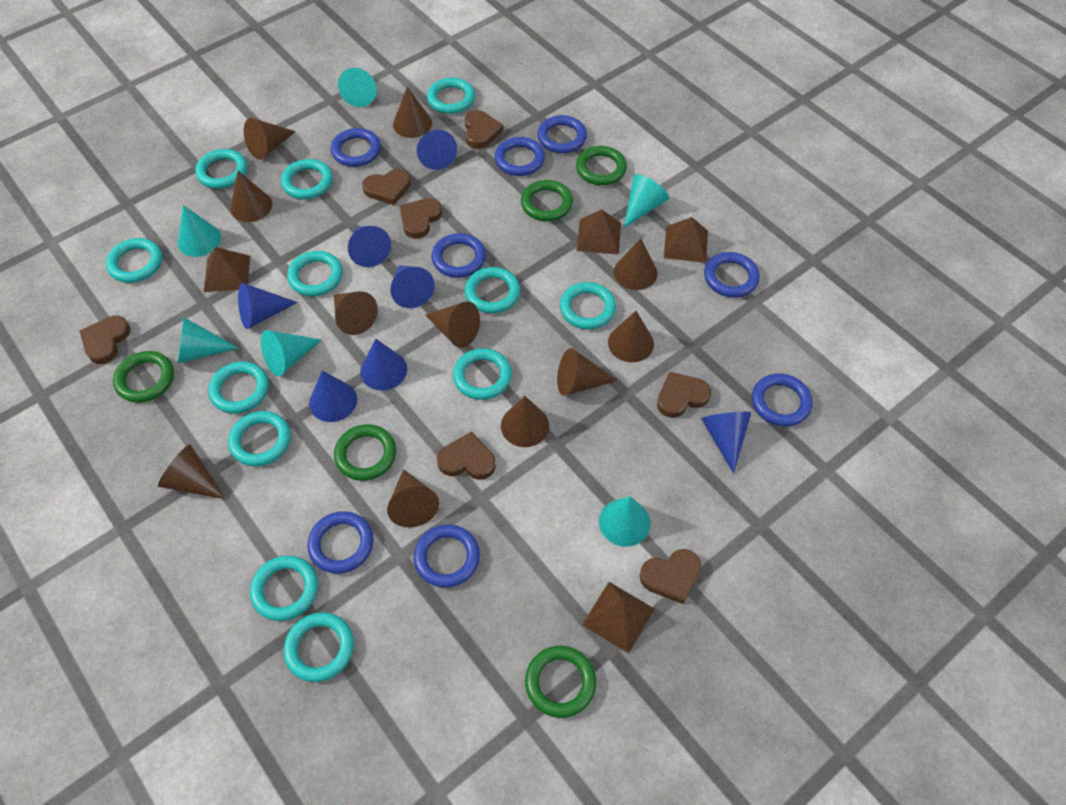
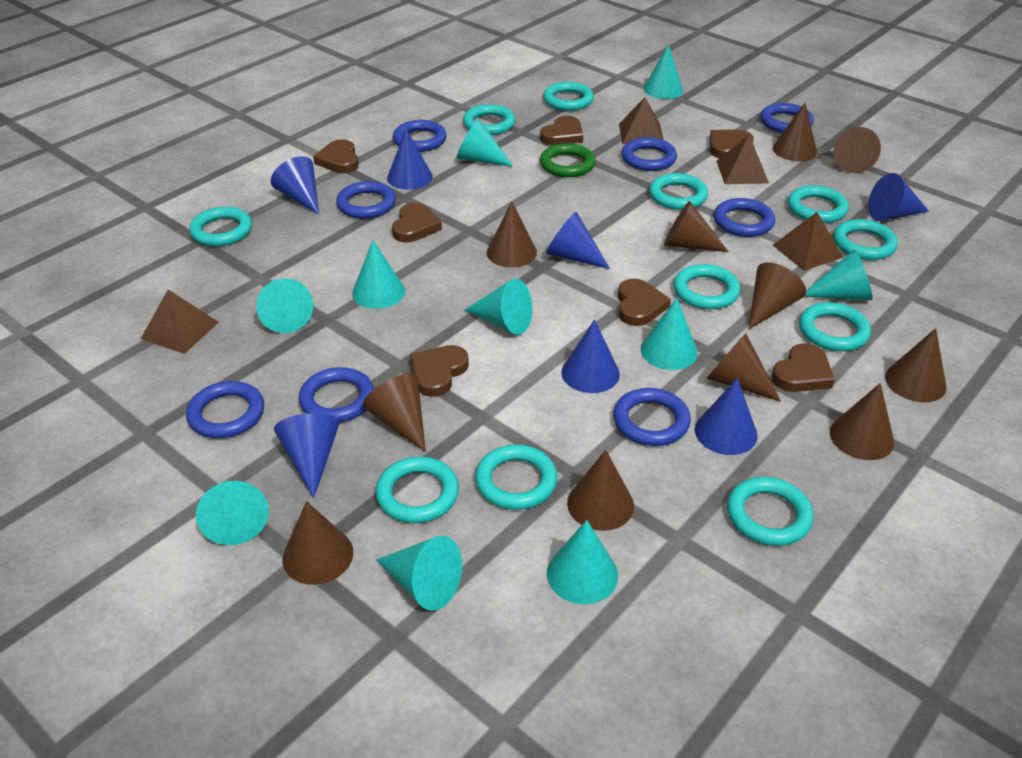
green ring: 5 -> 1
turquoise cone: 6 -> 10
turquoise ring: 12 -> 11

